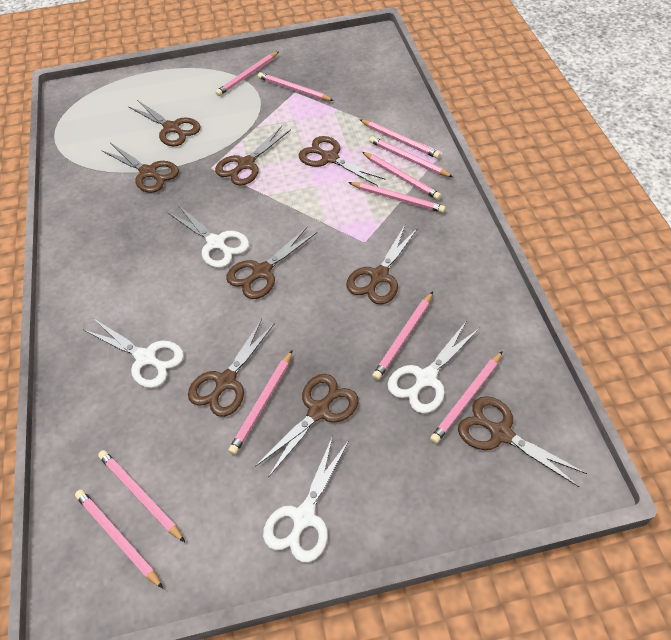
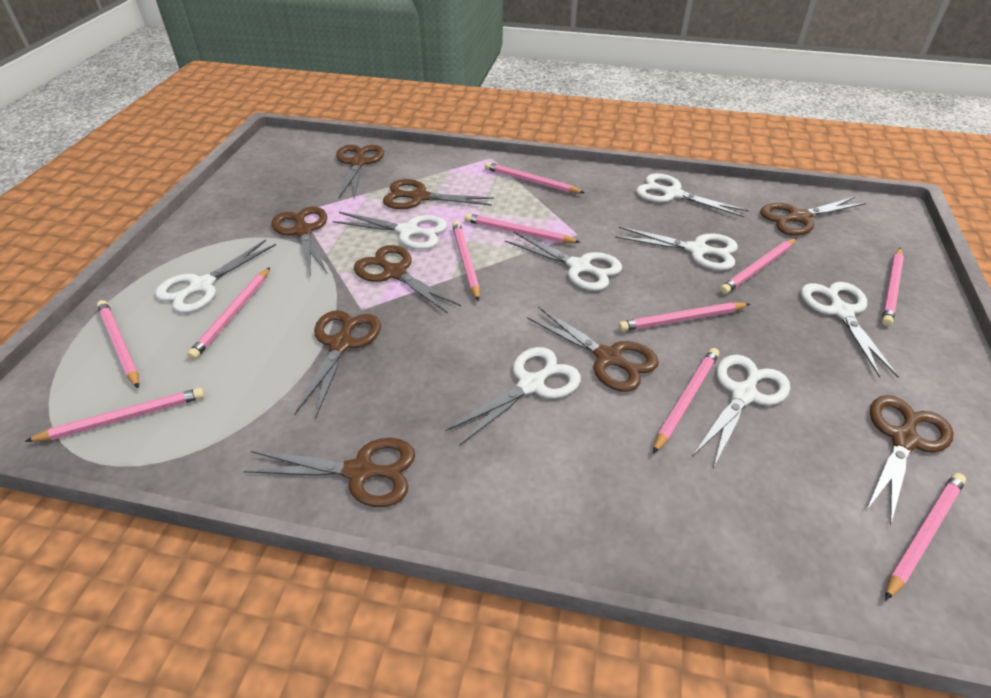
white scissors: 4 -> 8

